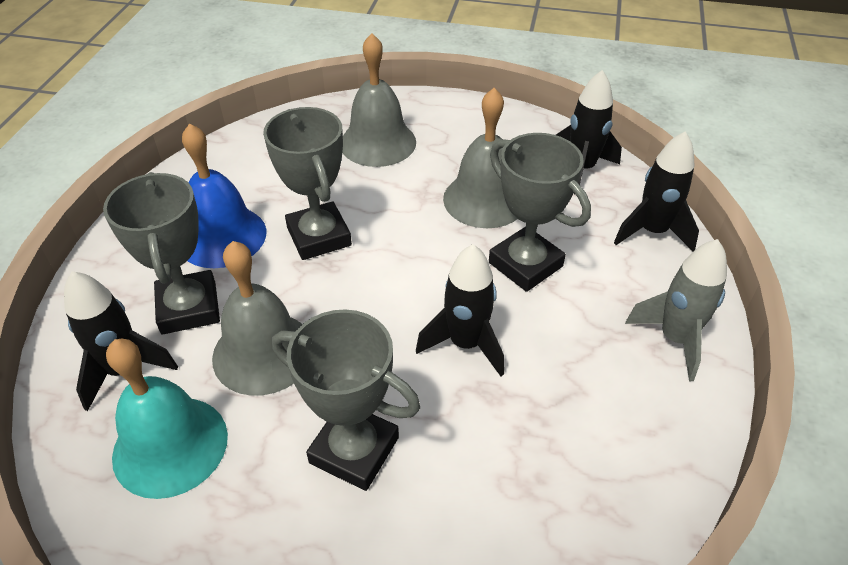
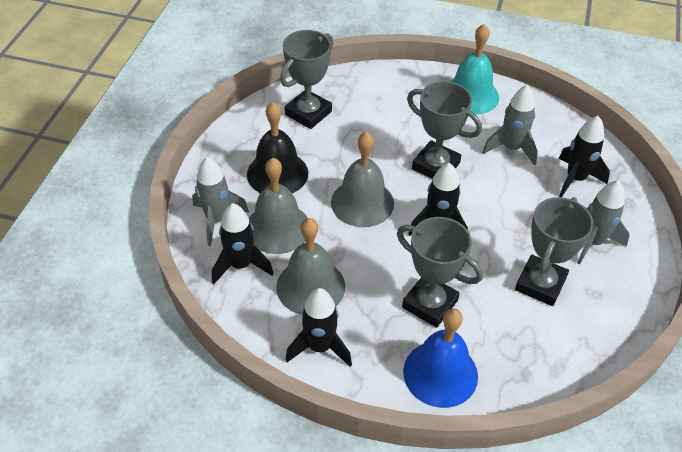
black bell: 0 -> 1
grey rocket: 1 -> 3

